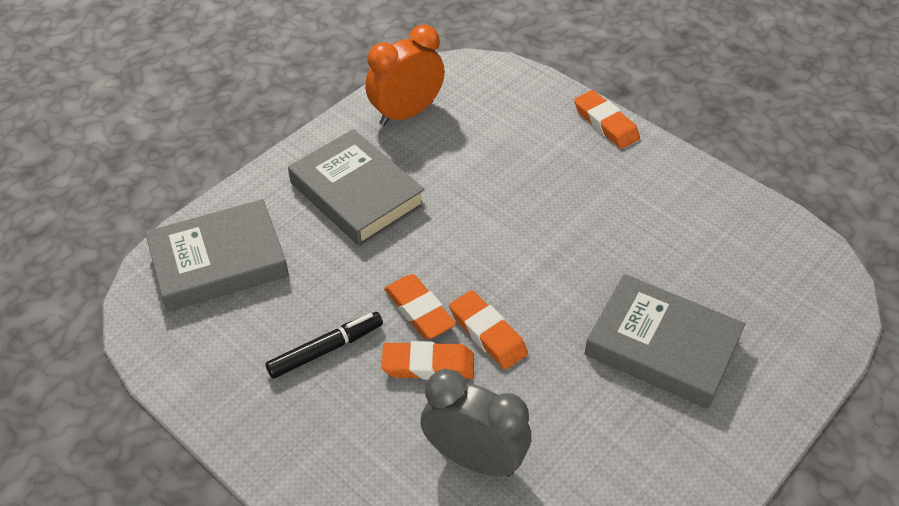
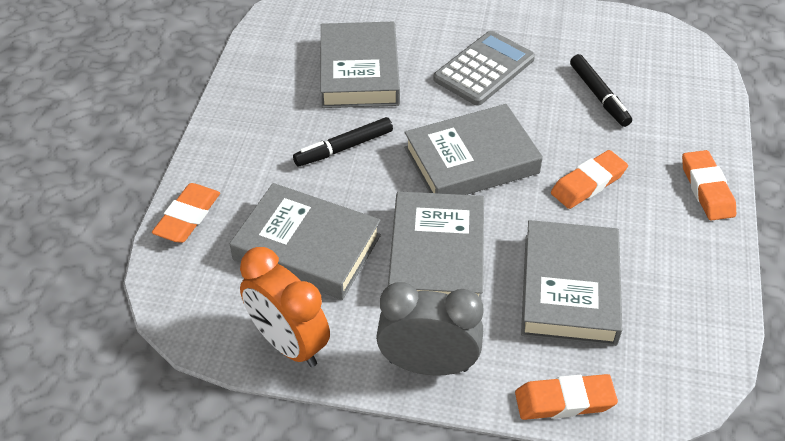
black marker: 1 -> 2
grey book: 3 -> 5
grey calculator: 0 -> 1

